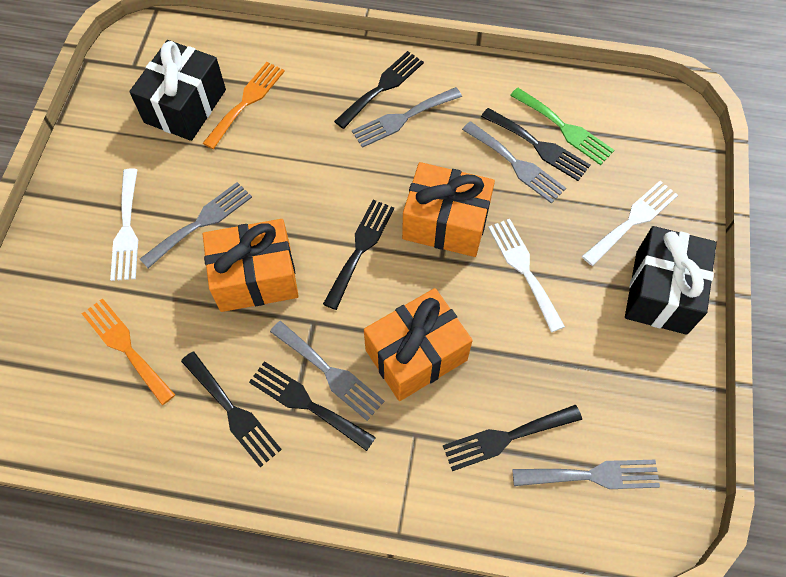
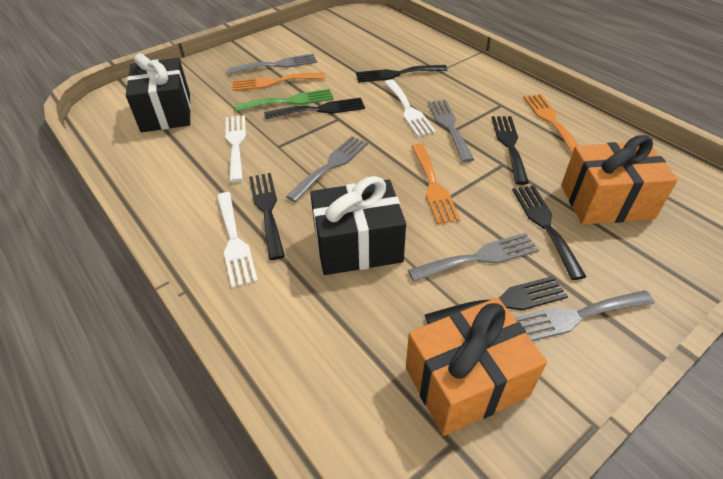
orange fork: 2 -> 3
orange gift: 3 -> 2

